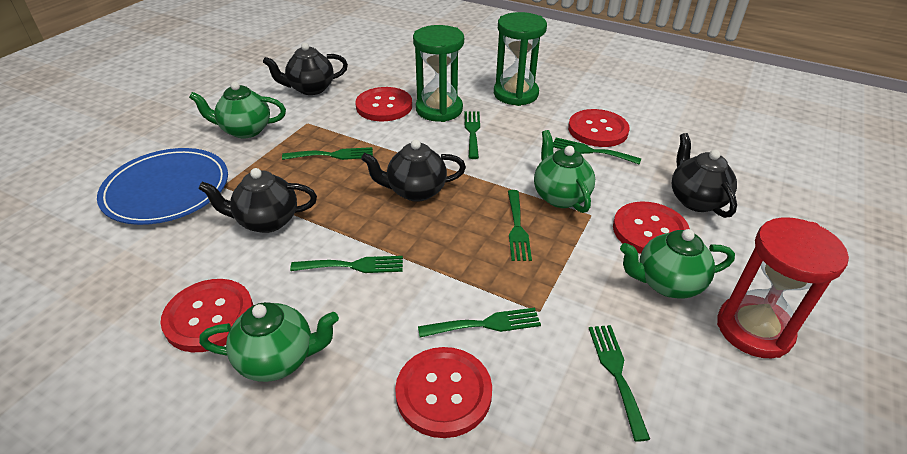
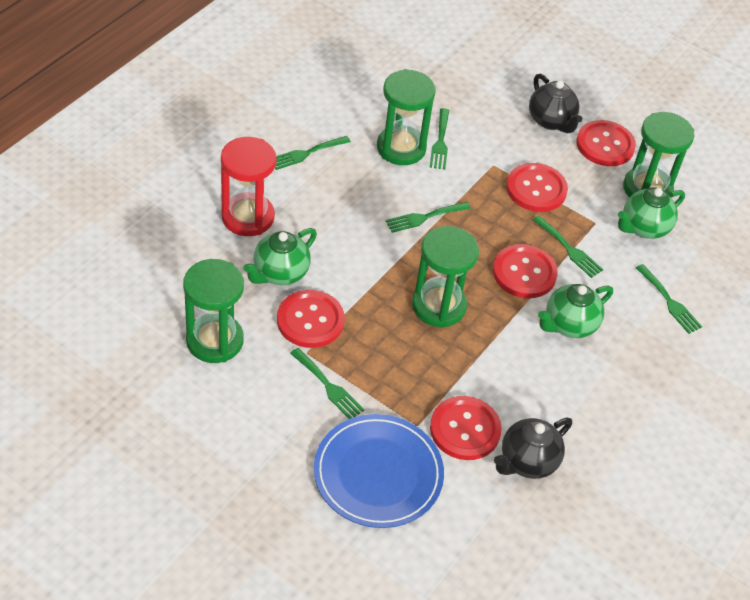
black teapot: 4 -> 2
green fork: 7 -> 6
green hourglass: 2 -> 4
green teapot: 4 -> 3

